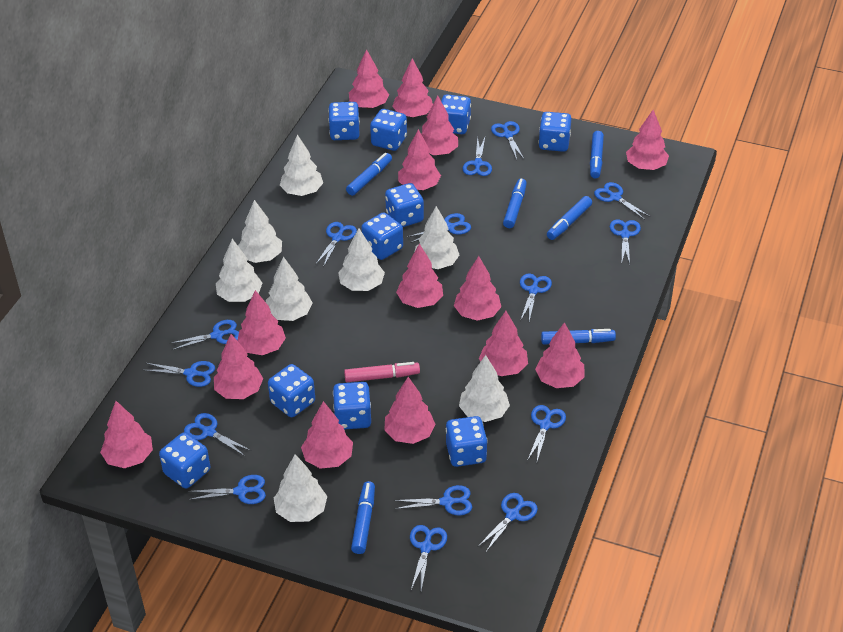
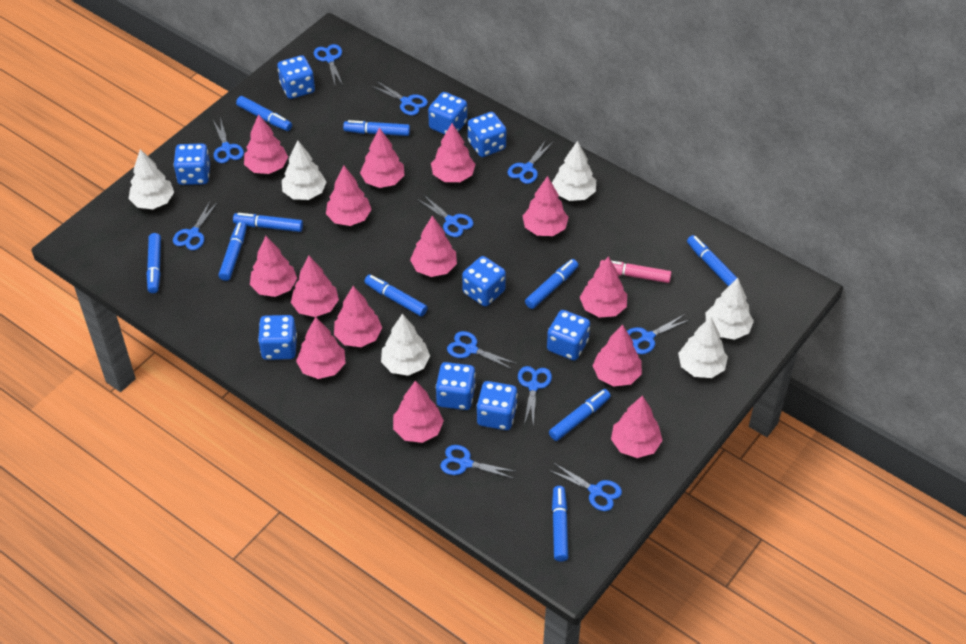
blue dice: 10 -> 9
blue marker: 6 -> 10
blue scissors: 15 -> 11
white tree: 8 -> 6

